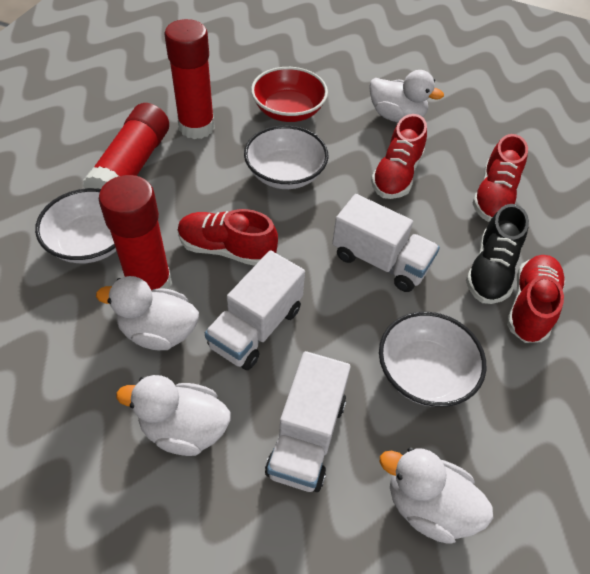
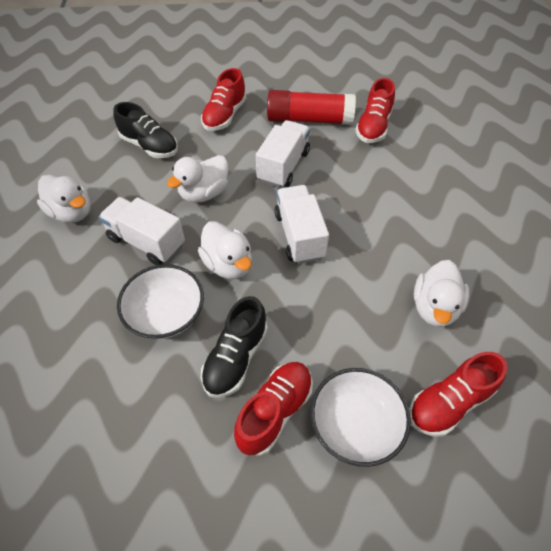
black shoe: 1 -> 2
red bowl: 1 -> 0
red glue stick: 3 -> 1
white bowl: 3 -> 2

